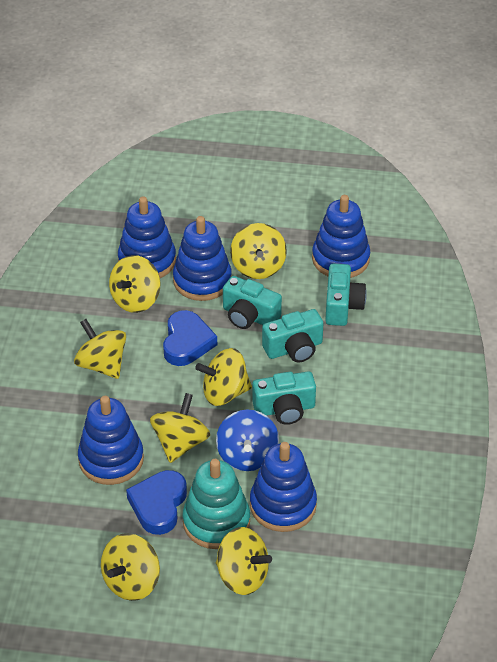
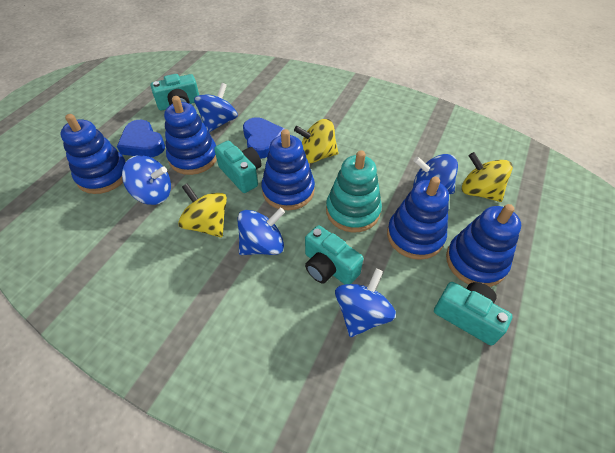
blue spinning top: 1 -> 5
yellow spinning top: 7 -> 3

